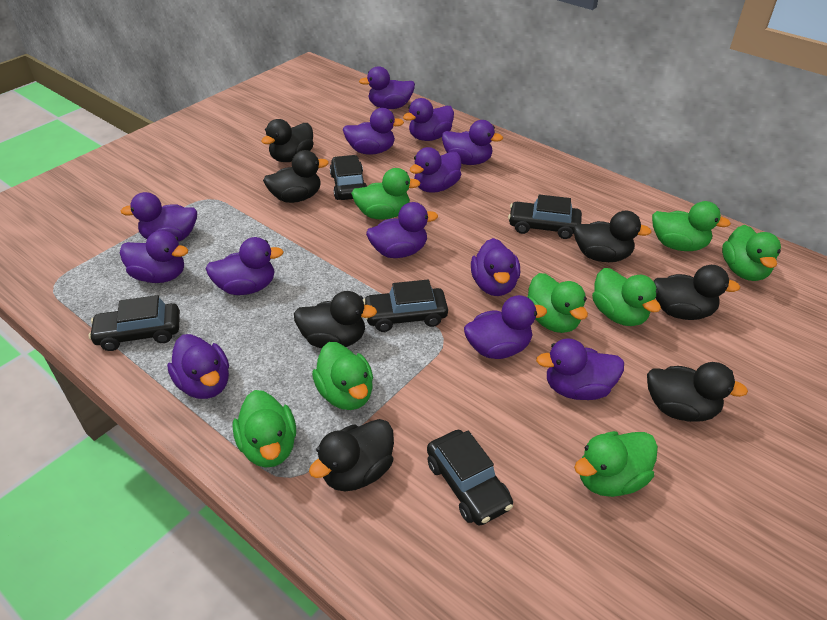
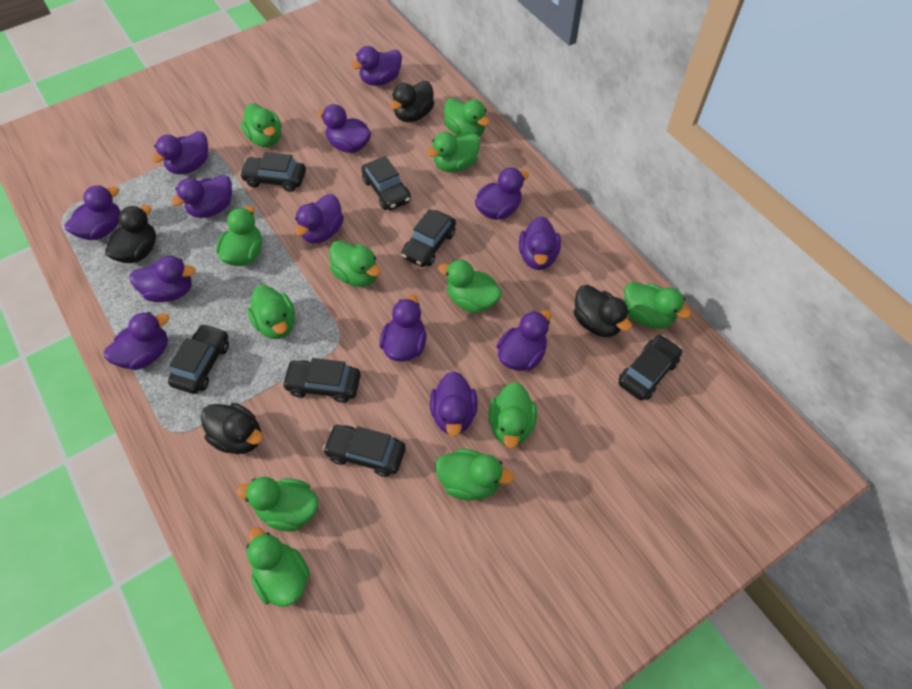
black car: 5 -> 7
black duck: 7 -> 4
green duck: 8 -> 12

